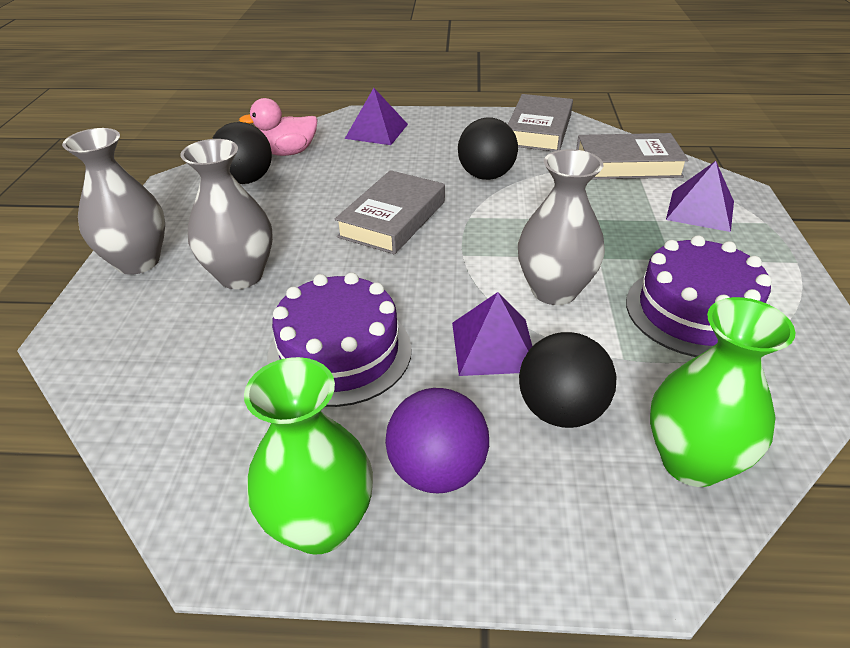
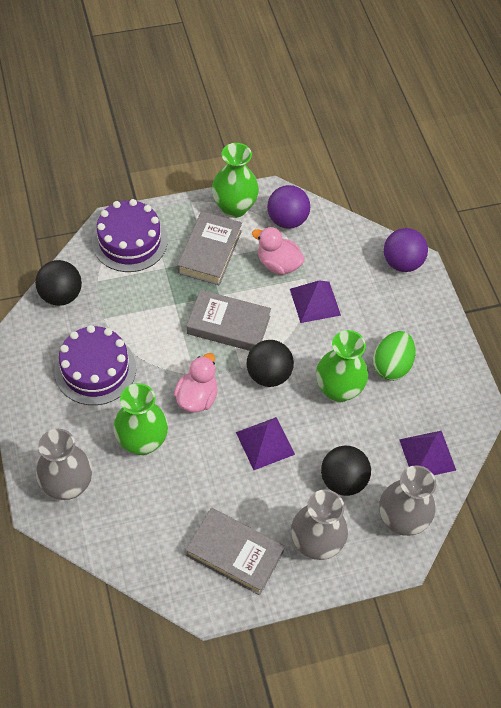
green egg: 0 -> 1
green vase: 2 -> 3
pink duck: 1 -> 2
purple ball: 1 -> 2

